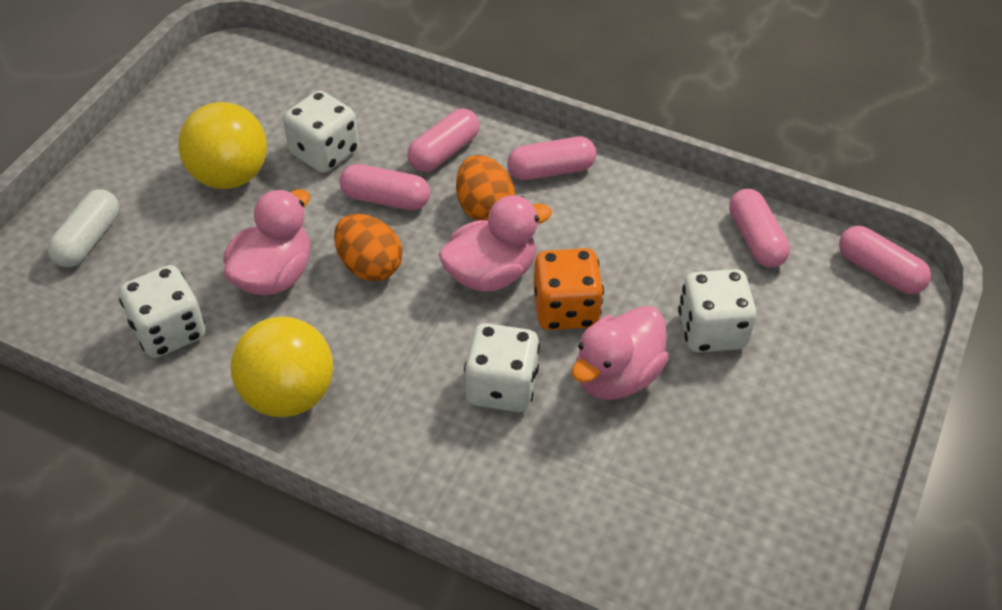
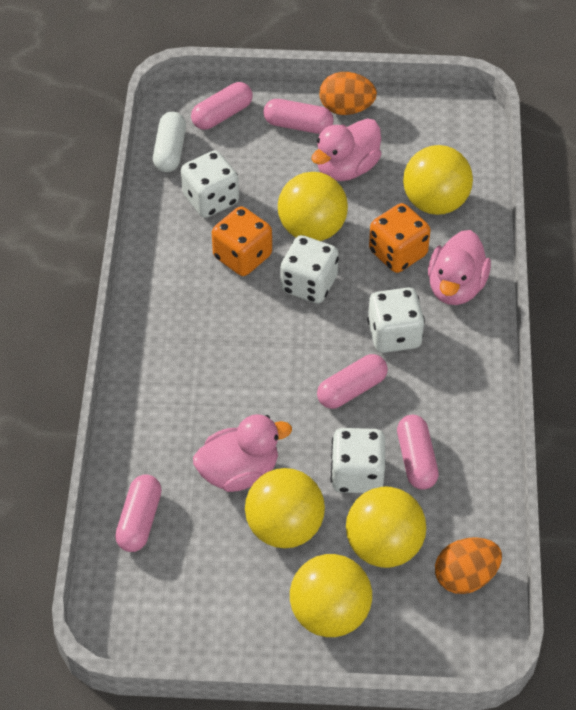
orange dice: 1 -> 2
yellow ball: 2 -> 5

